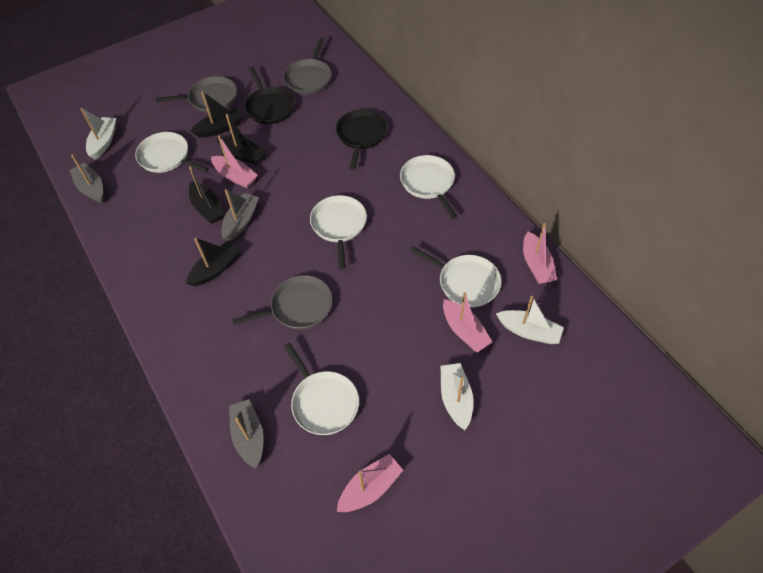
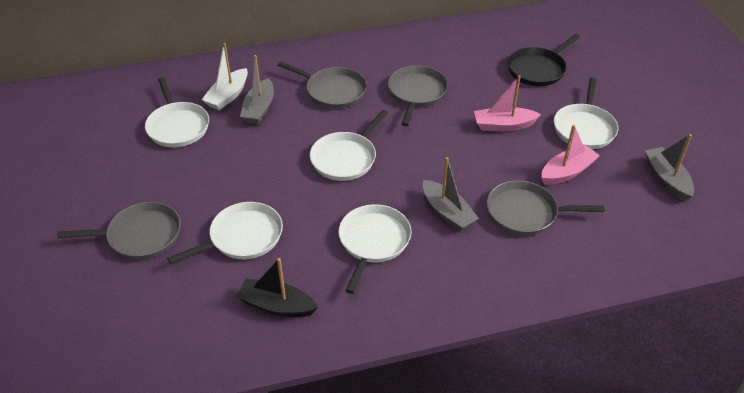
black boat: 4 -> 1
black pan: 2 -> 1
grey pan: 3 -> 4
pink boat: 4 -> 2
white boat: 3 -> 1

